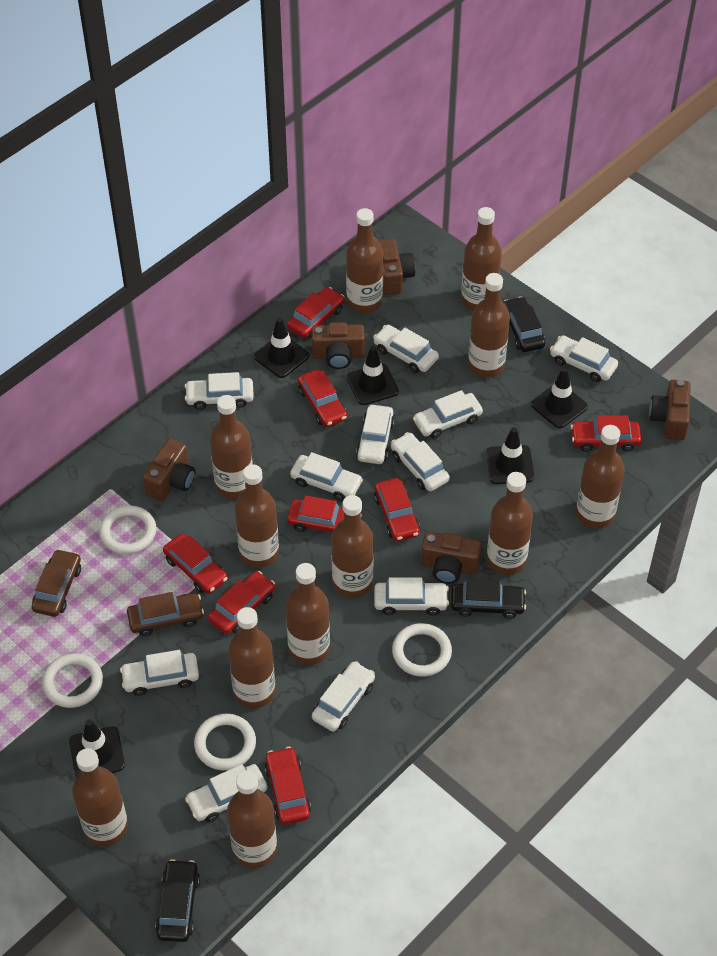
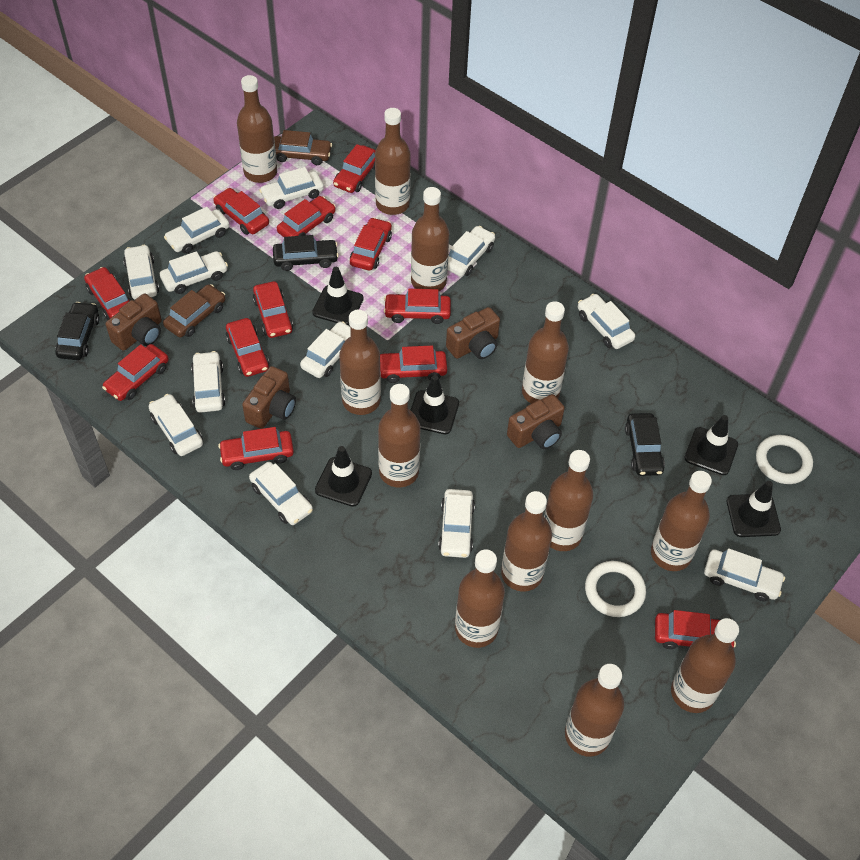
brown camera: 5 -> 4
red car: 8 -> 12
white car: 11 -> 12
white ring: 4 -> 2

